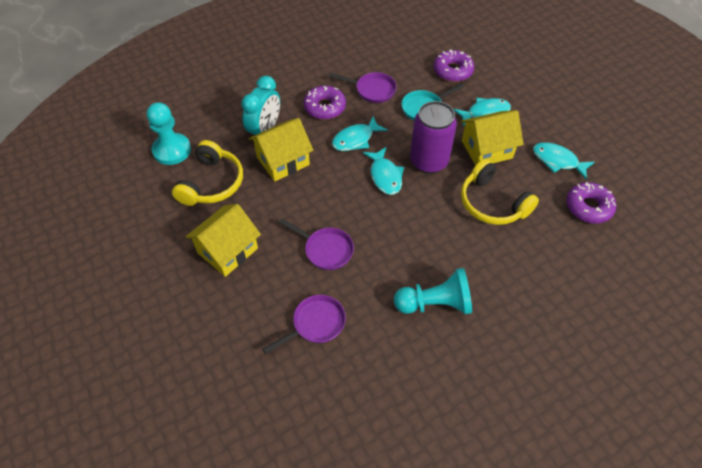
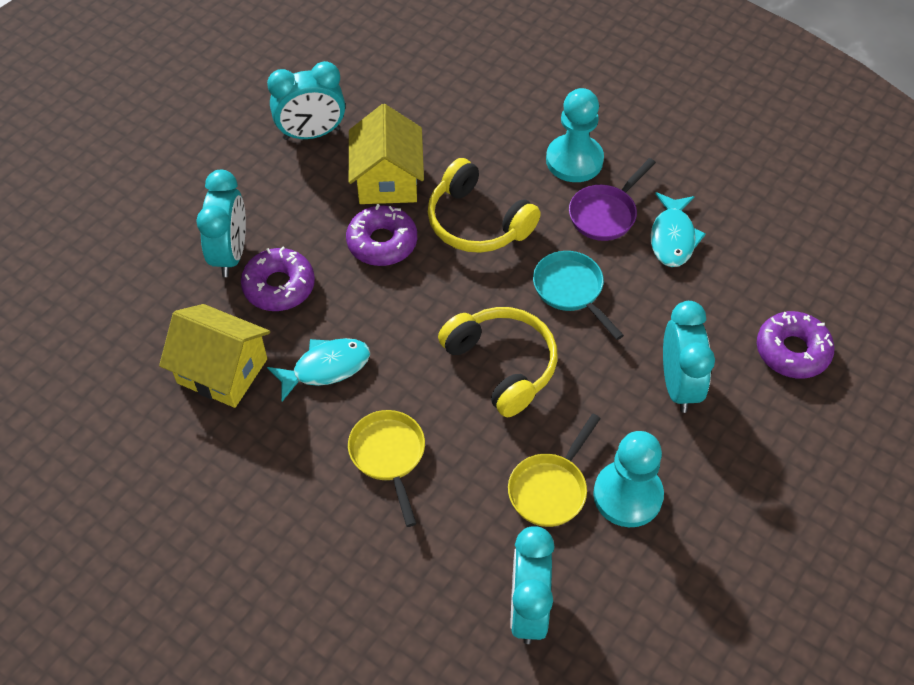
purple can: 1 -> 0
purple pan: 3 -> 1
turquoise clock: 1 -> 4
turquoise fish: 4 -> 2
yellow house: 3 -> 2
yellow pan: 0 -> 2

